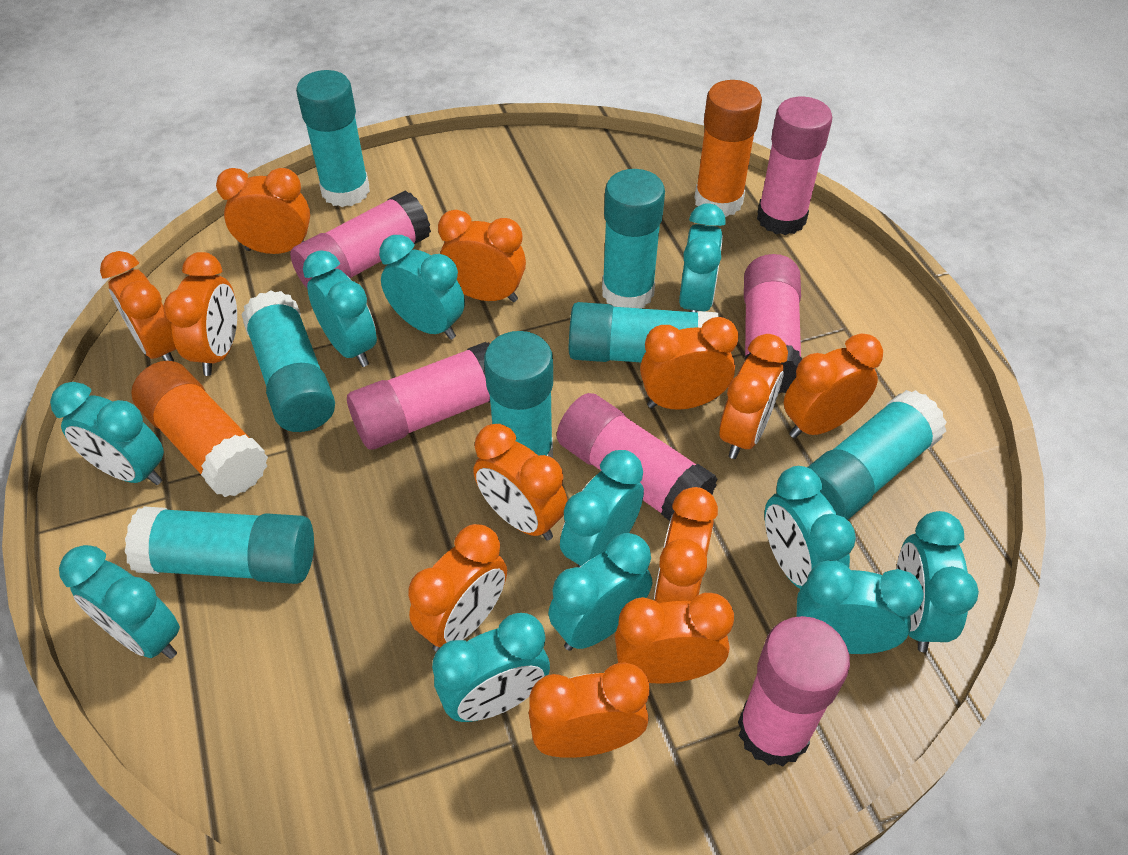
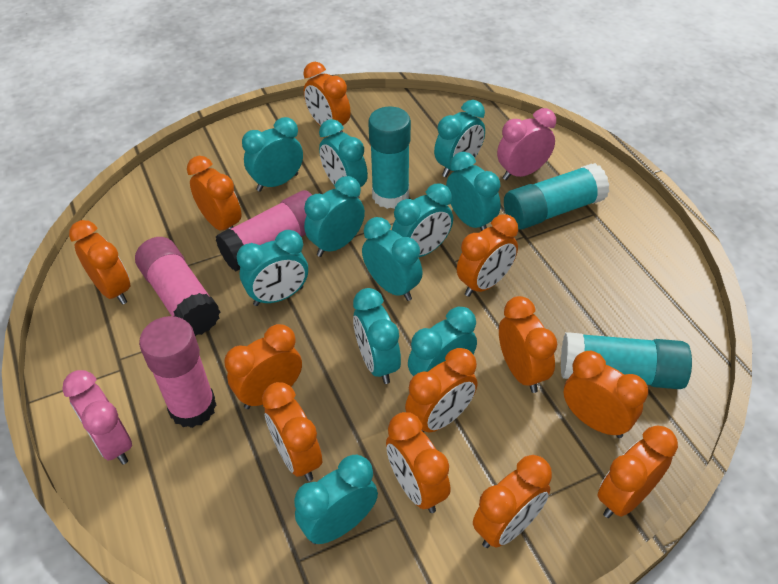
orange glue stick: 2 -> 0
pink clock: 0 -> 2
pink glue stick: 6 -> 3
turquoise glue stick: 7 -> 3

